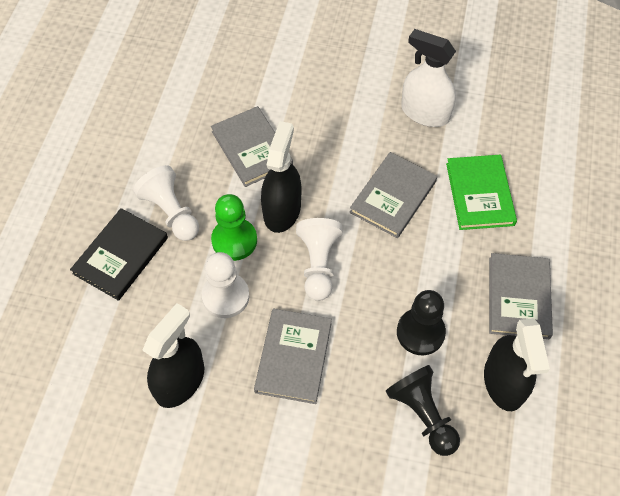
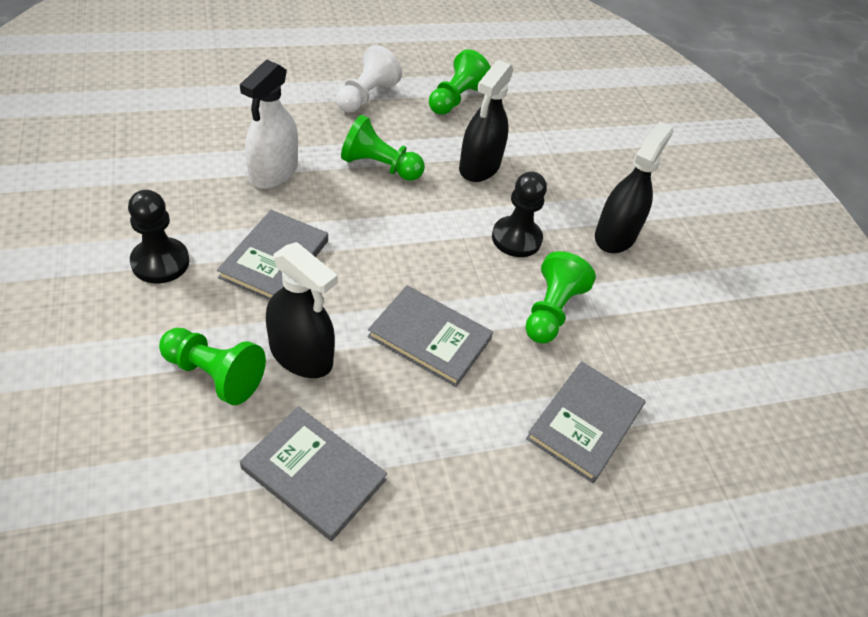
black book: 1 -> 0
green book: 1 -> 0
green pawn: 1 -> 4
white pawn: 3 -> 1

